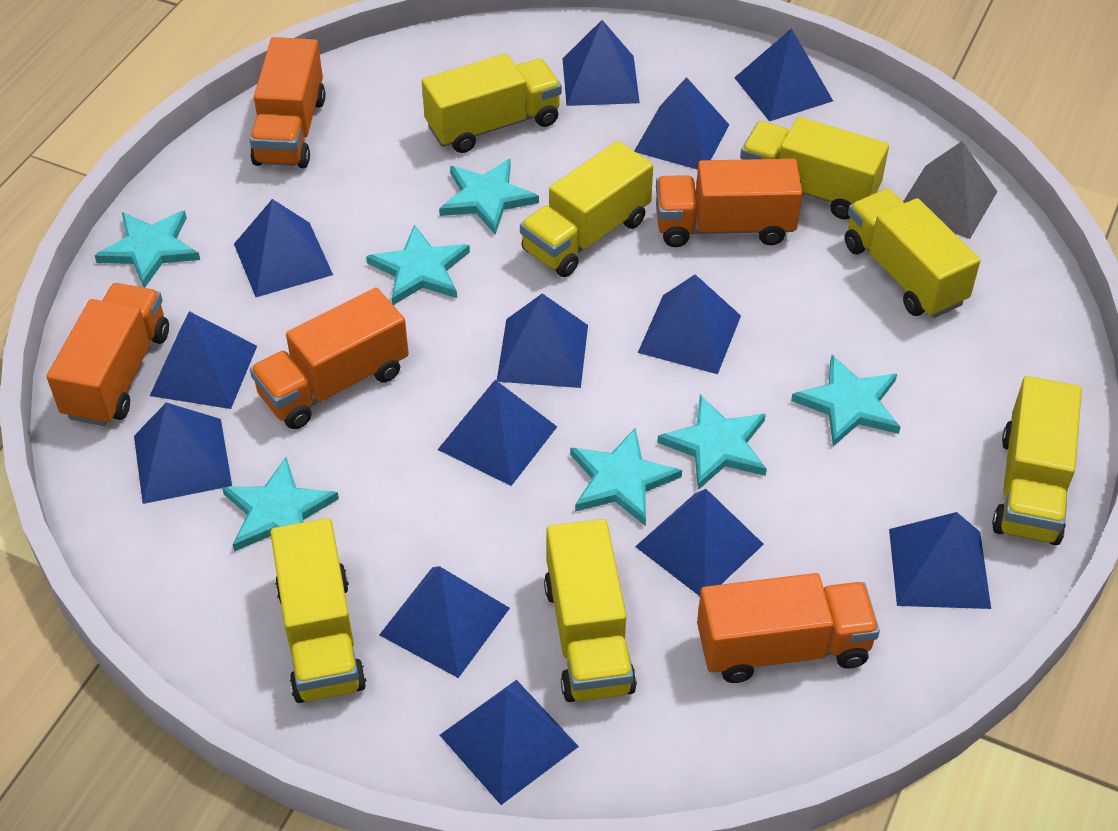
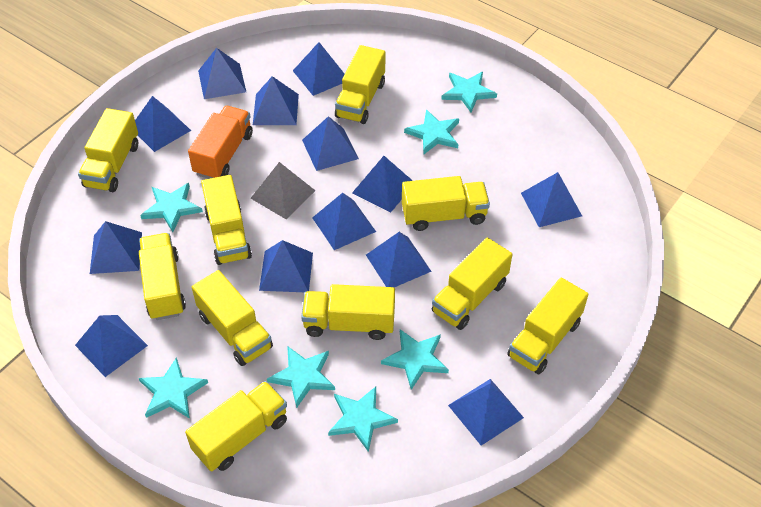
orange truck: 5 -> 1
yellow truck: 7 -> 10

